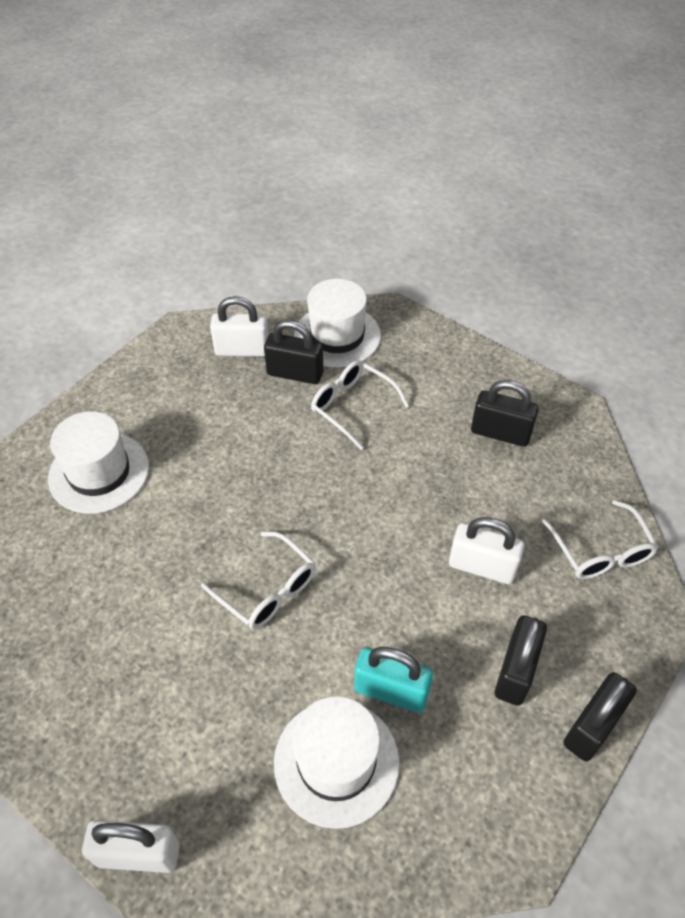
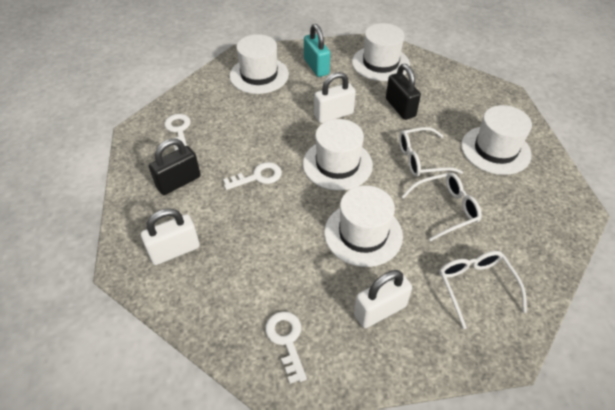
black padlock: 4 -> 2
white hat: 3 -> 5
white key: 0 -> 3

